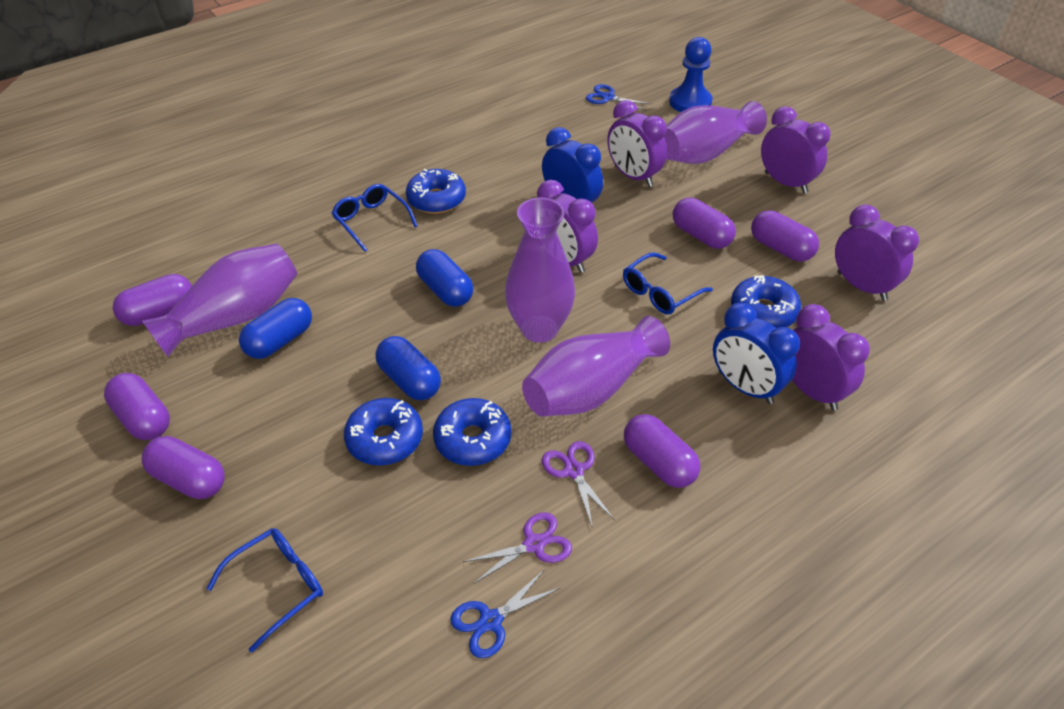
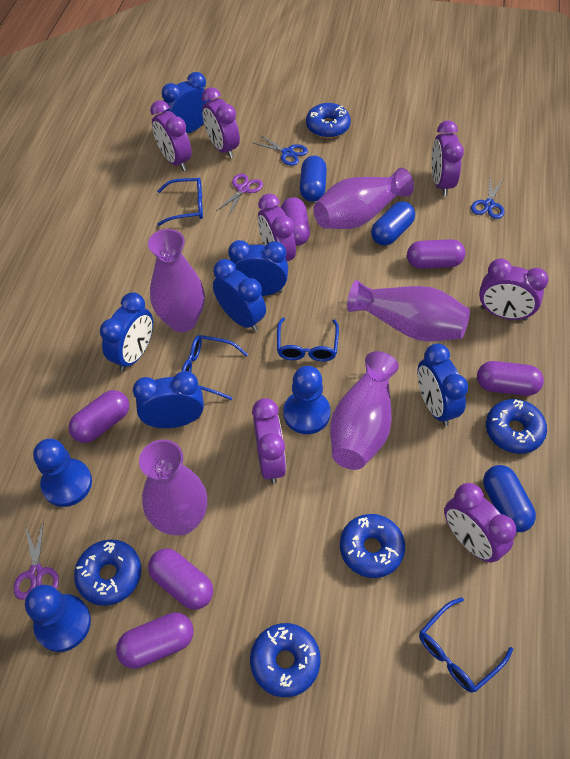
blue clock: 2 -> 6
blue donut: 4 -> 5
blue glasses: 3 -> 4
blue pawn: 1 -> 3
purple clock: 5 -> 7
purple vase: 4 -> 5

